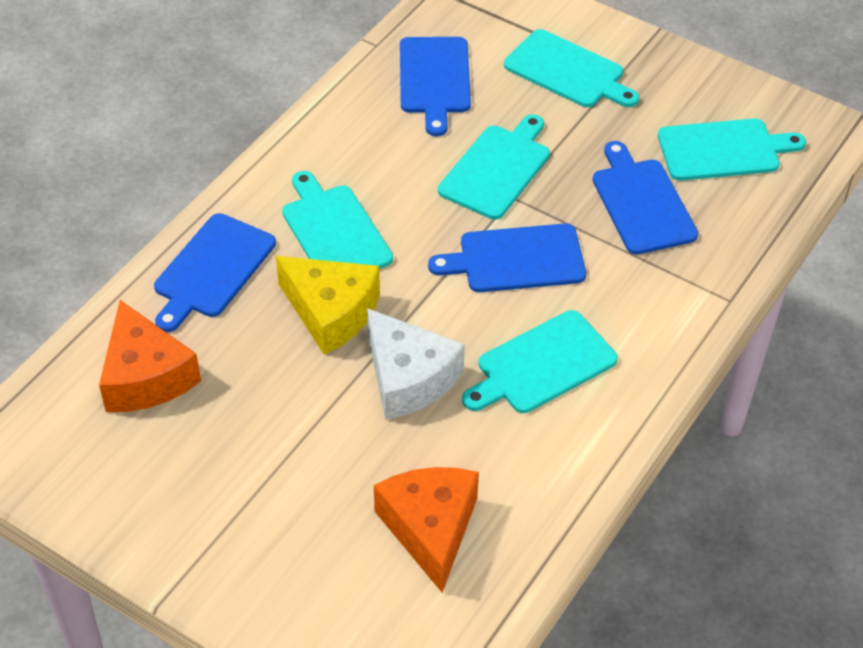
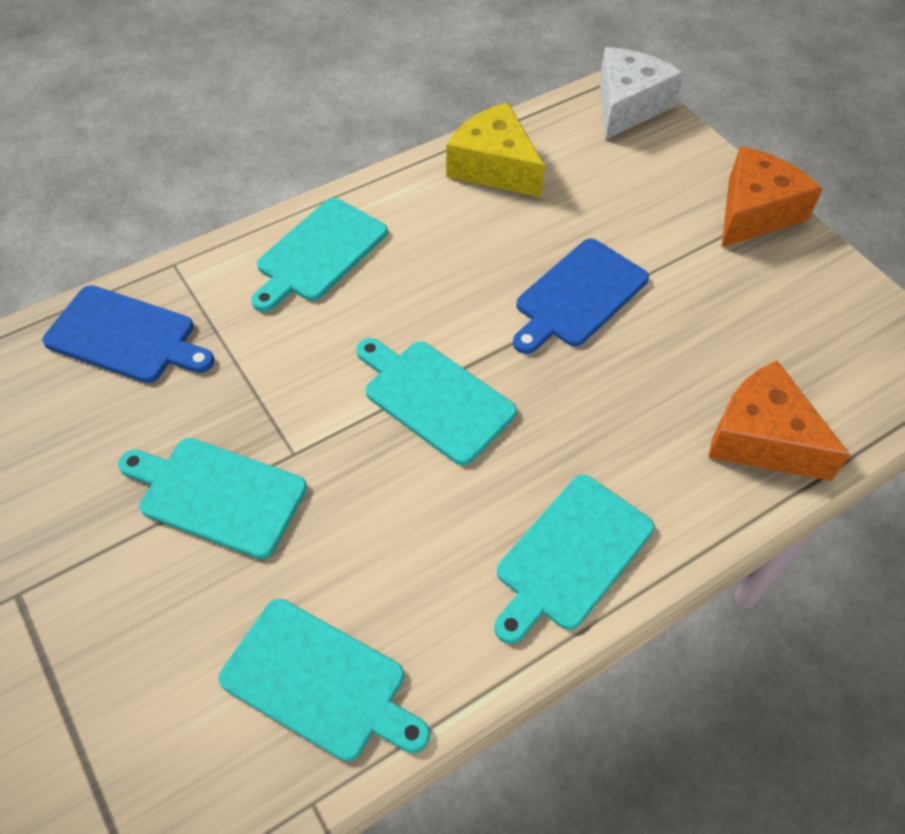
blue cutting board: 4 -> 2

